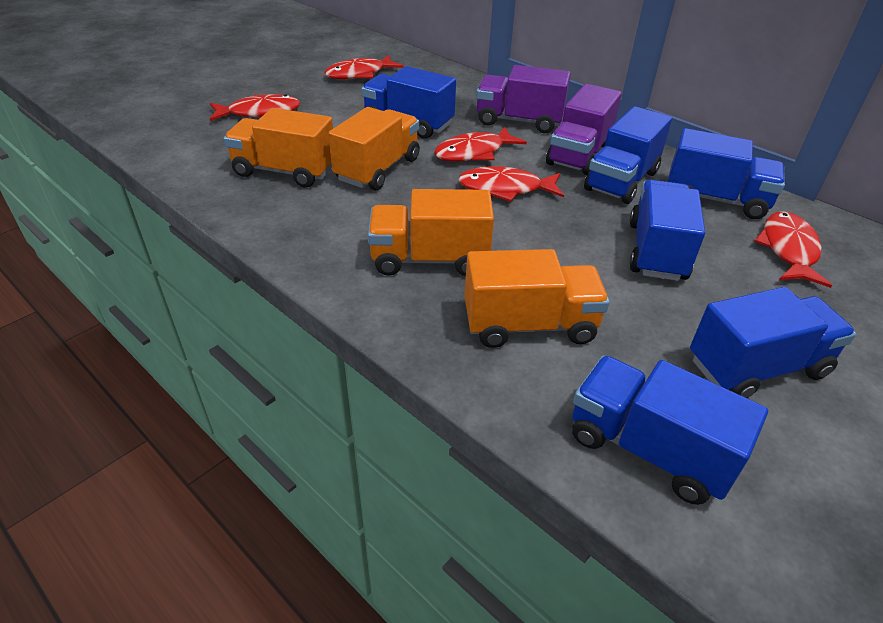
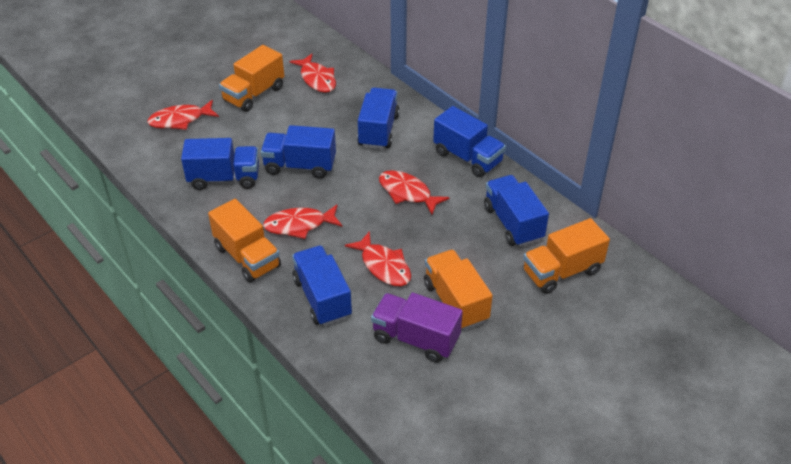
purple truck: 2 -> 1

